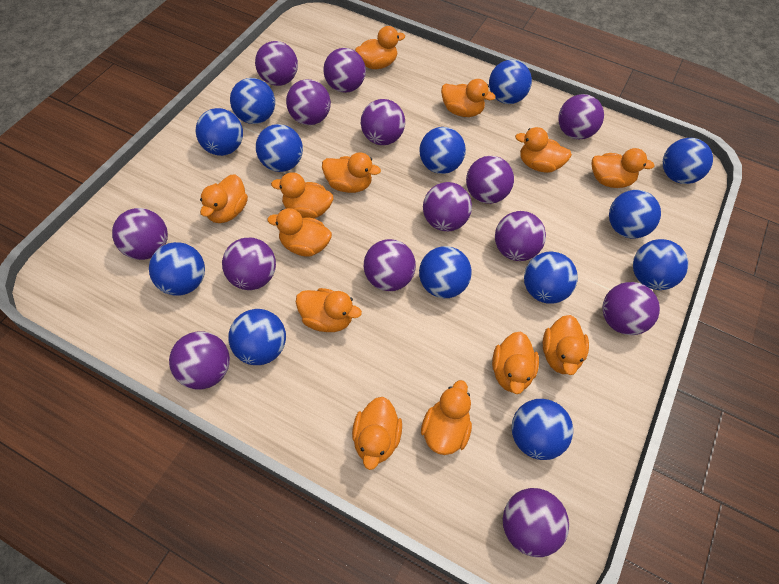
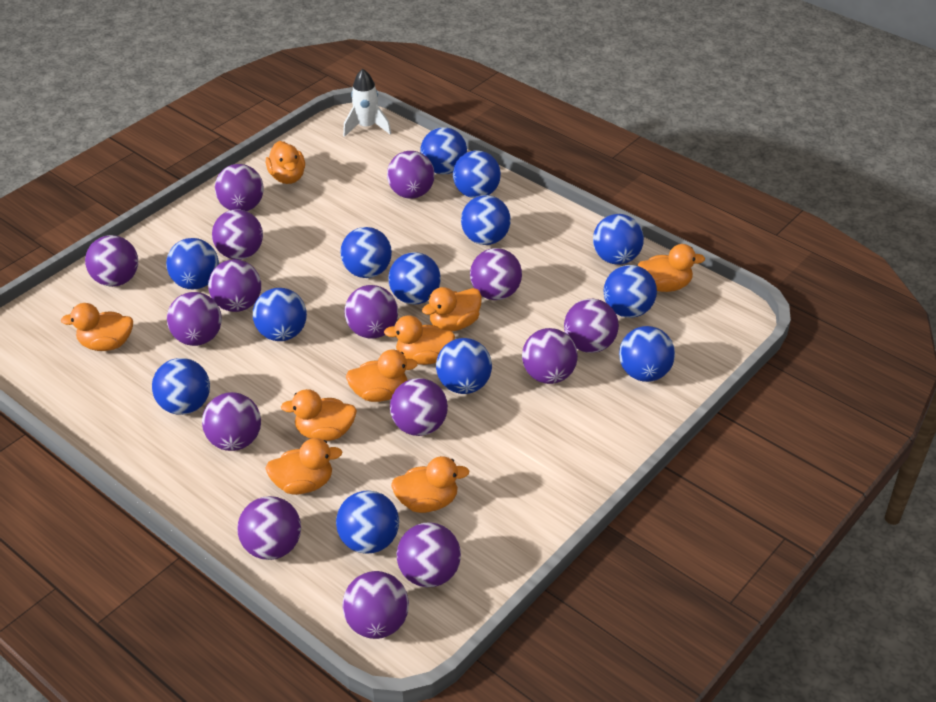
orange duck: 13 -> 9
purple ball: 14 -> 15
white rocket: 0 -> 1

